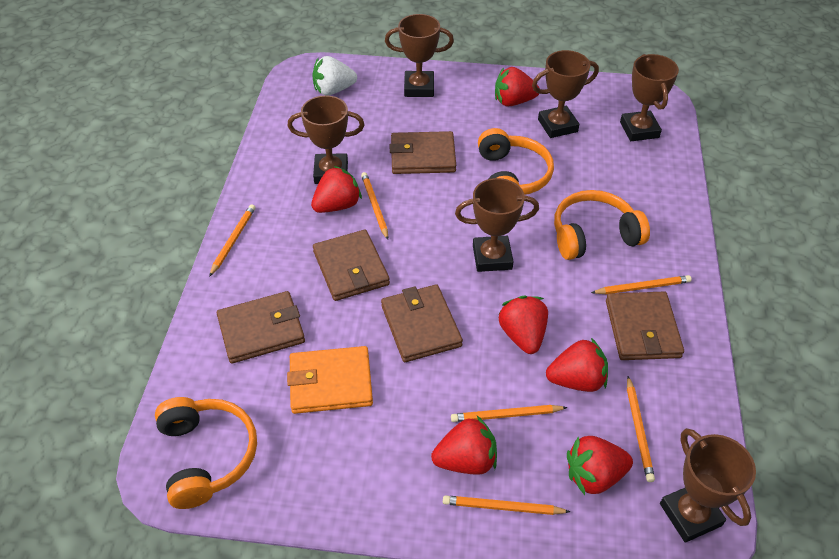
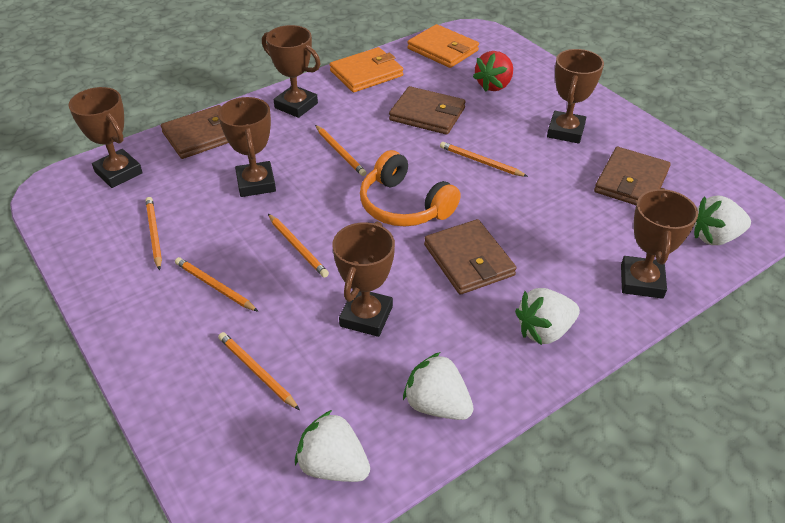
brown wallet: 5 -> 4
orange headphones: 3 -> 1
orange wallet: 1 -> 2
red strawberry: 6 -> 1
white strawberry: 1 -> 4

